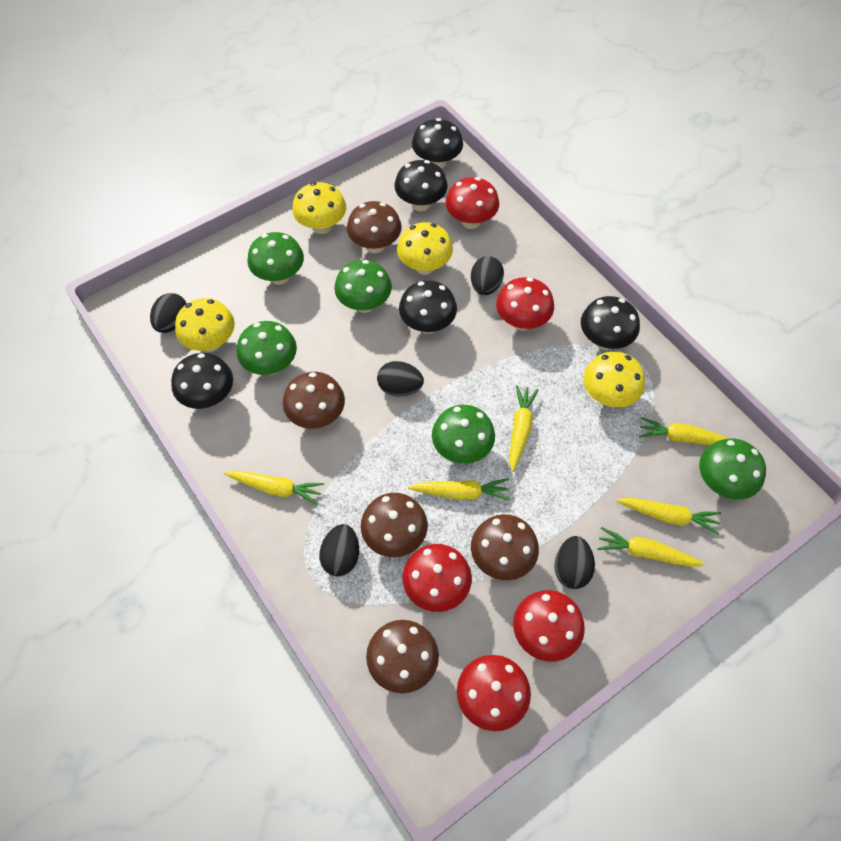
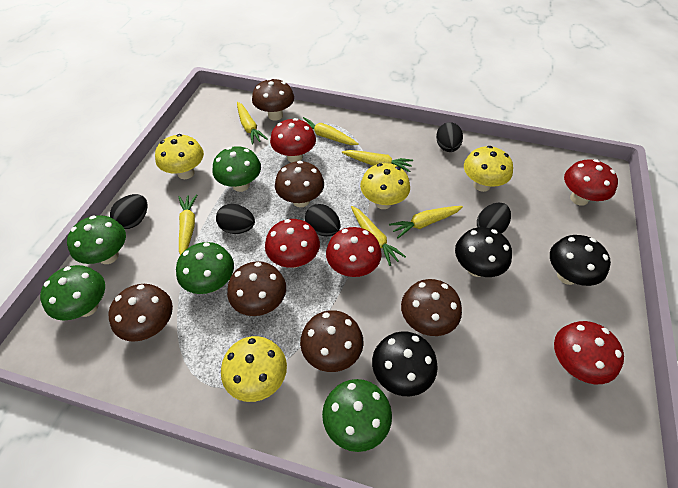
black mushroom: 5 -> 3
brown mushroom: 5 -> 6

